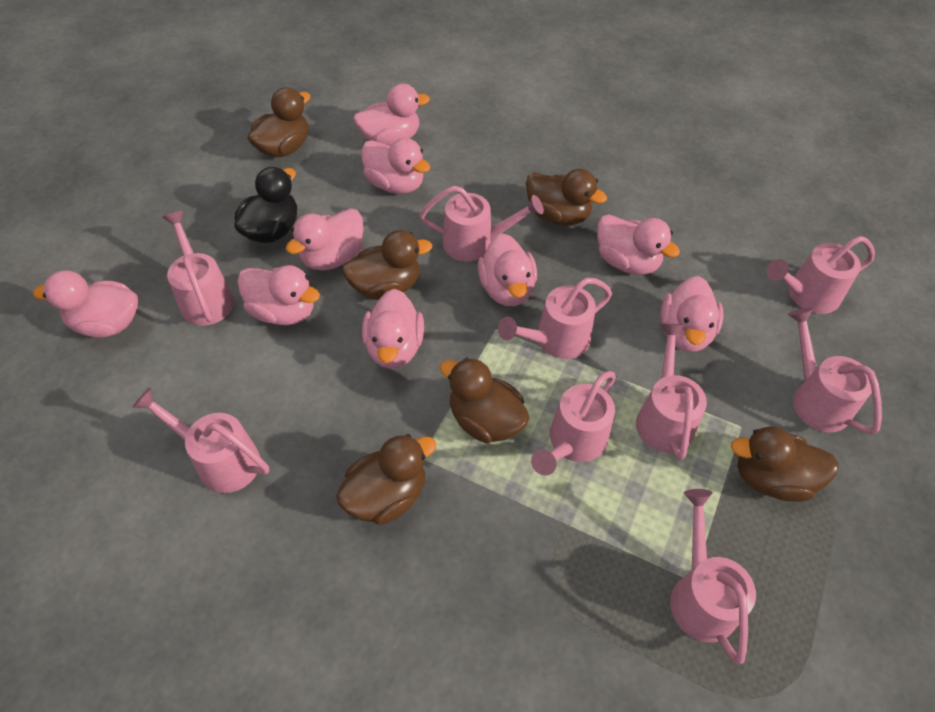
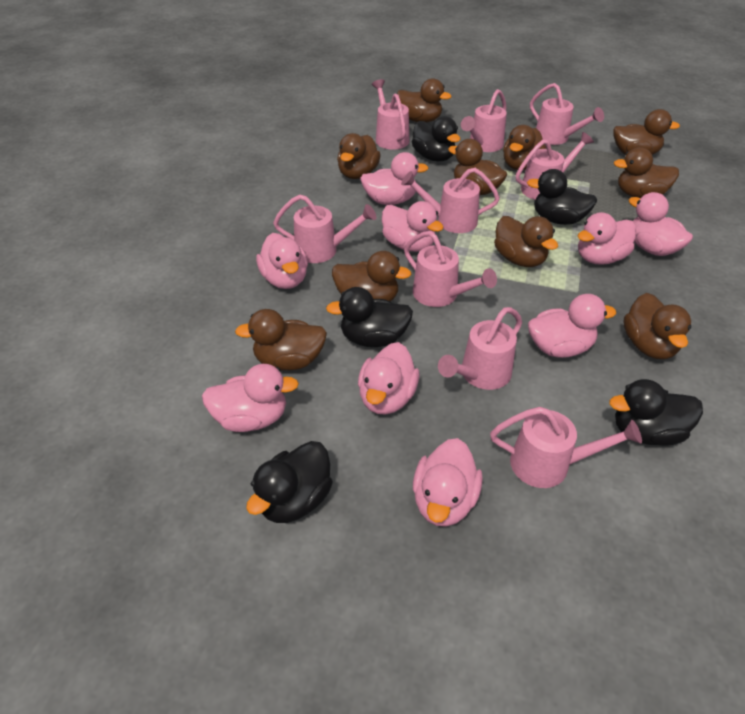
black duck: 1 -> 5
brown duck: 6 -> 10

